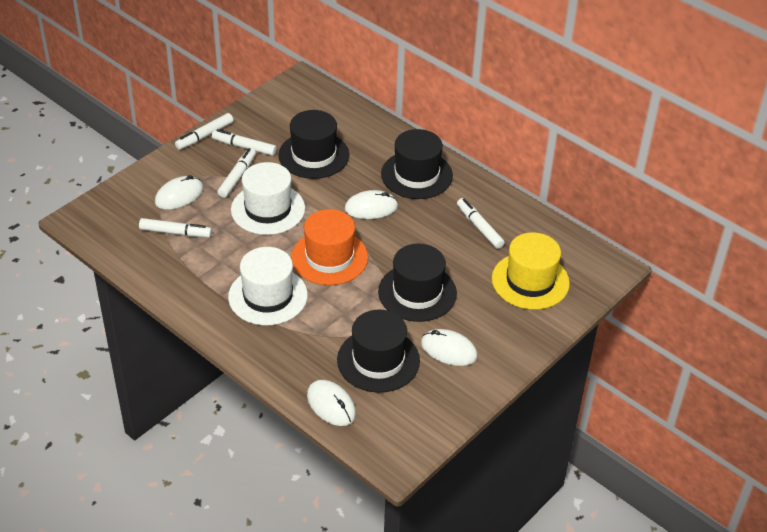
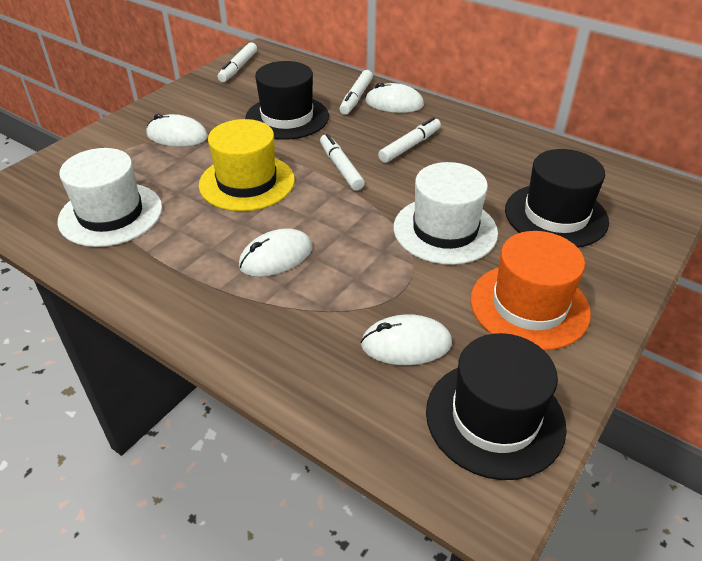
black hat: 4 -> 3
white marker: 5 -> 4

